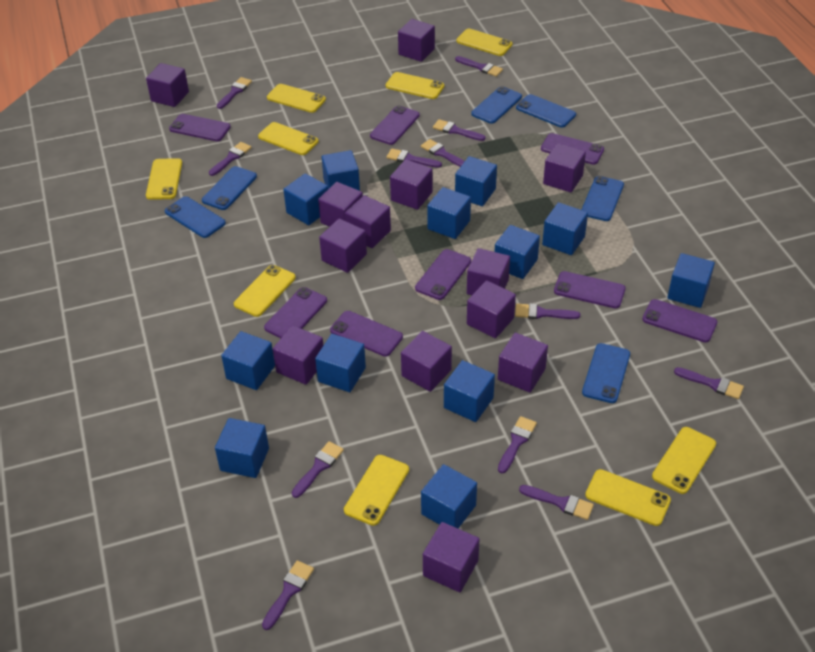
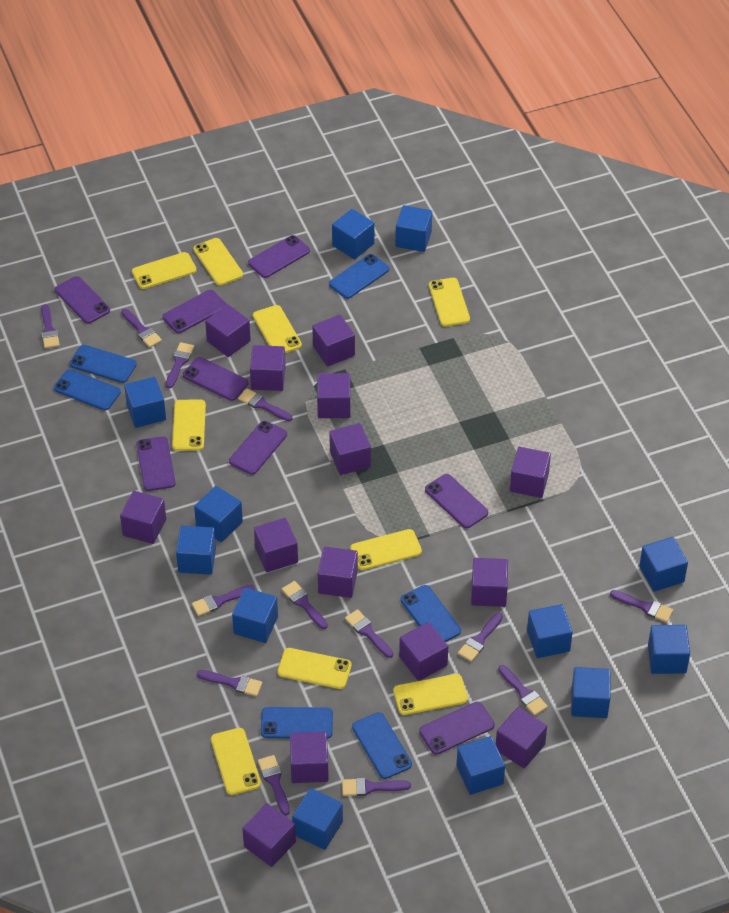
purple brush: 12 -> 13
purple cube: 13 -> 14

